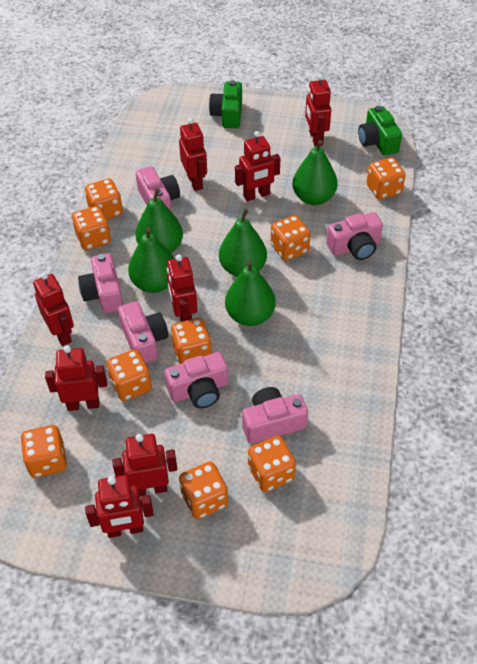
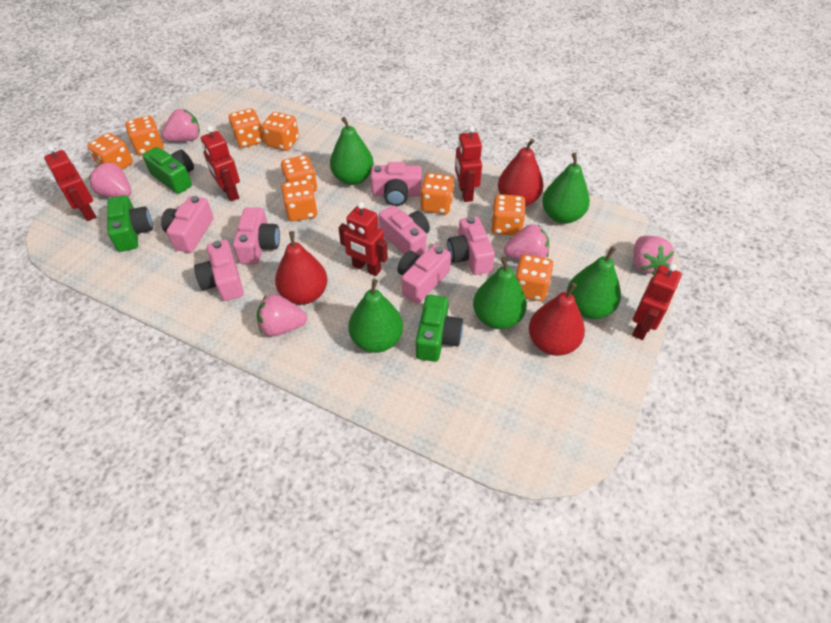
green camera: 2 -> 3
pink camera: 6 -> 7
pink strawberry: 0 -> 5
red pear: 0 -> 3
red robot: 8 -> 5

